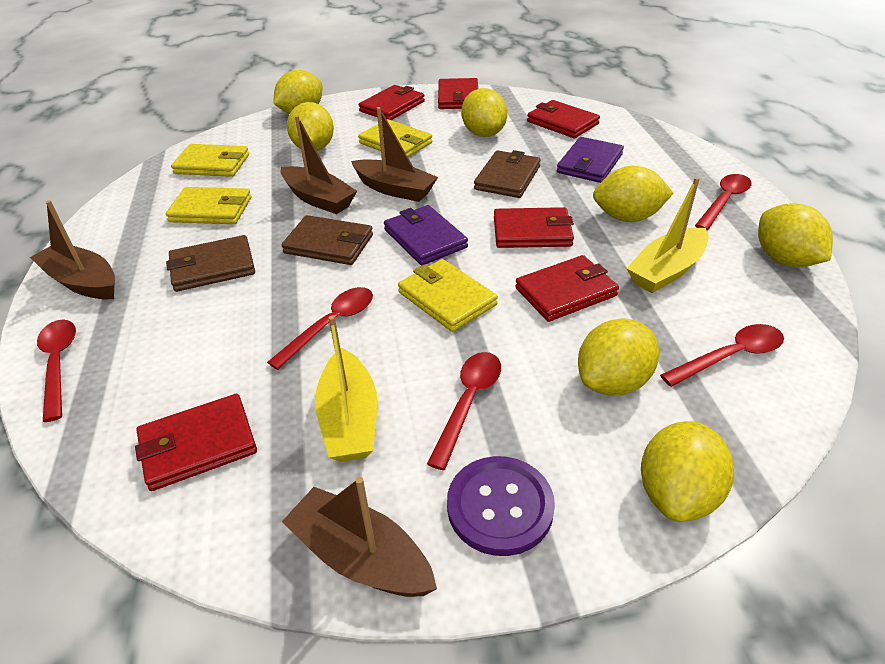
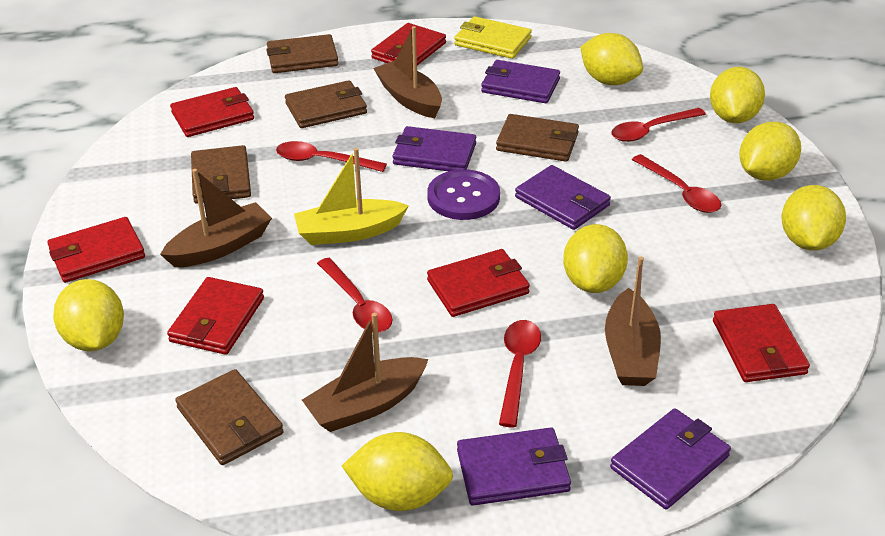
brown wallet: 3 -> 5
purple wallet: 2 -> 5
yellow boat: 2 -> 1
yellow wallet: 4 -> 1

